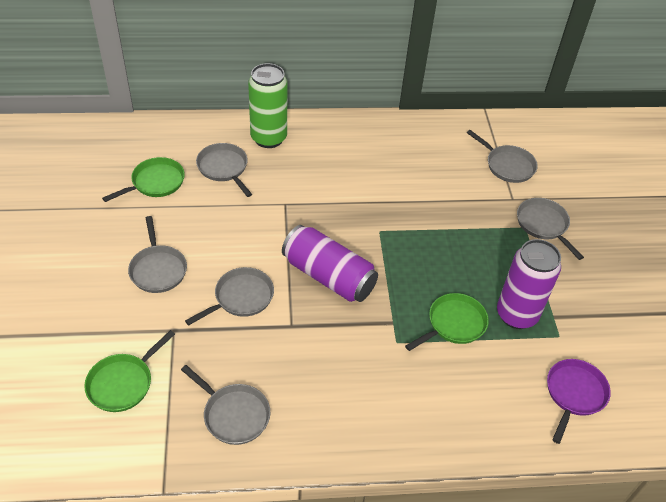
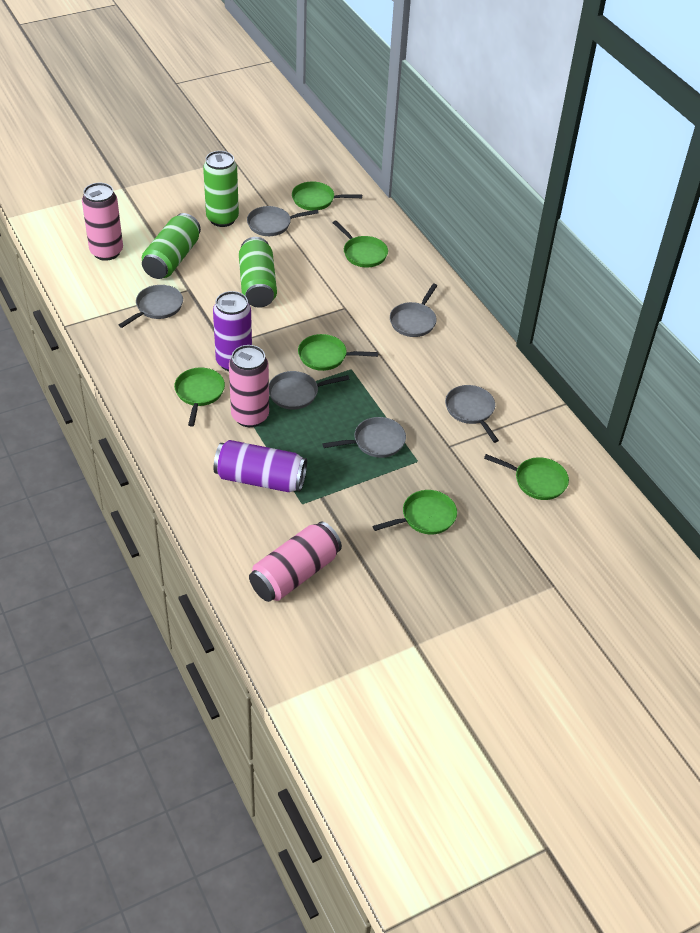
green can: 1 -> 3
green pan: 3 -> 6
pink can: 0 -> 3
purple pan: 1 -> 0

